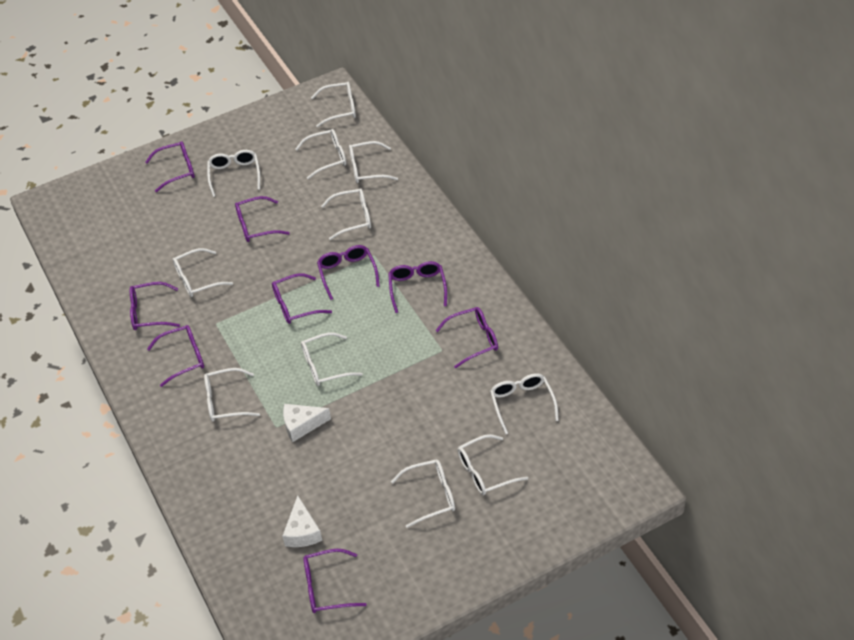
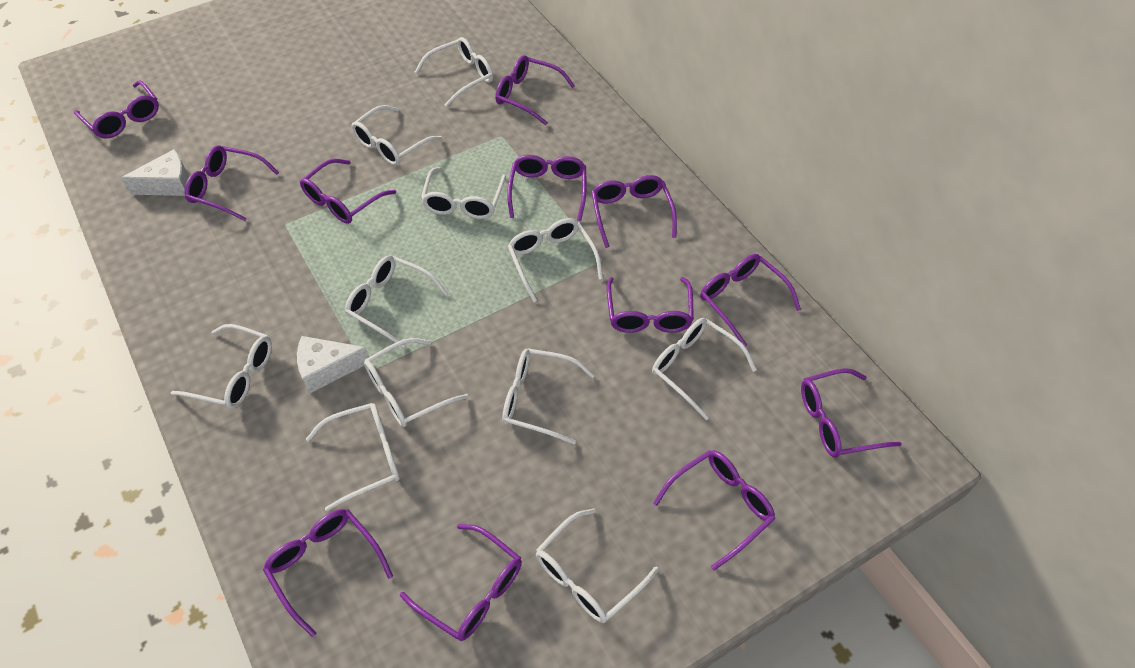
purple glasses: 9 -> 12

